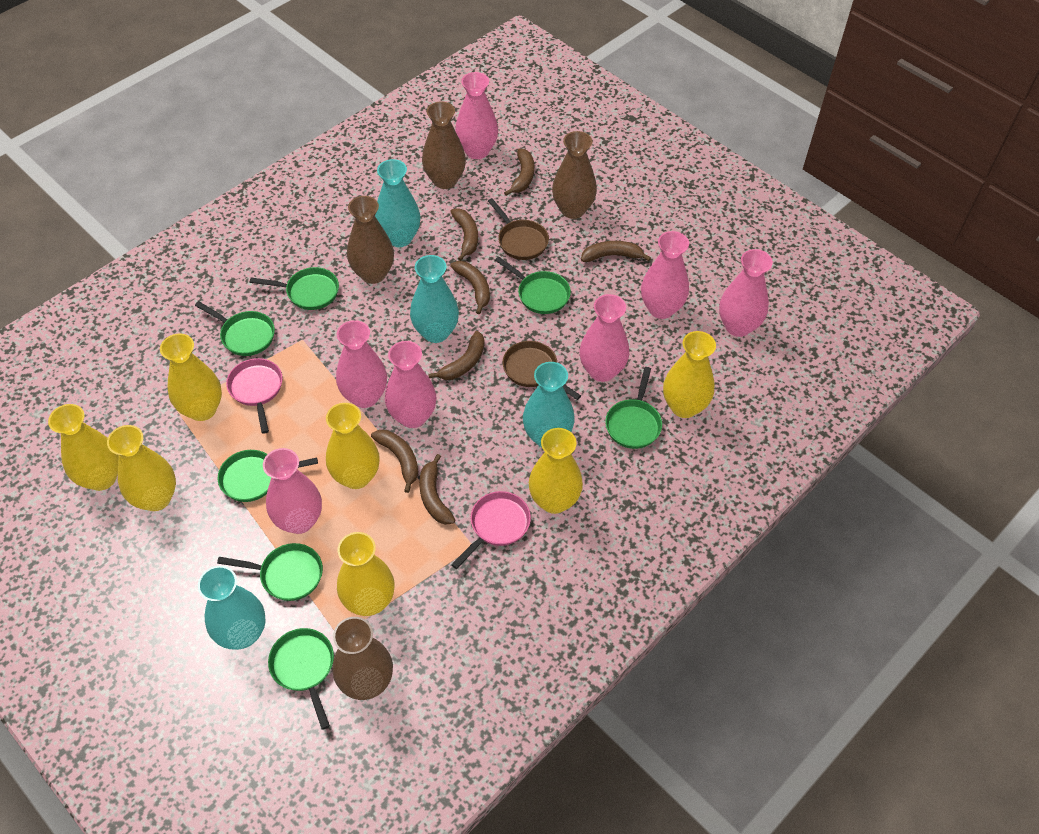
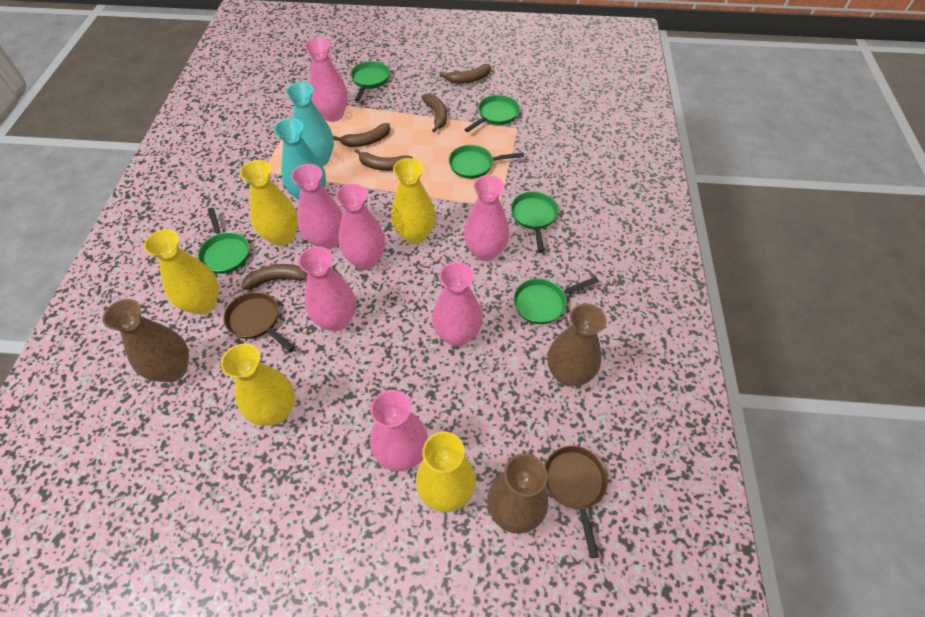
brown banana: 7 -> 5
brown vase: 4 -> 3
green pan: 7 -> 6
pink pan: 2 -> 0
turquoise vase: 4 -> 2
yellow vase: 7 -> 5

